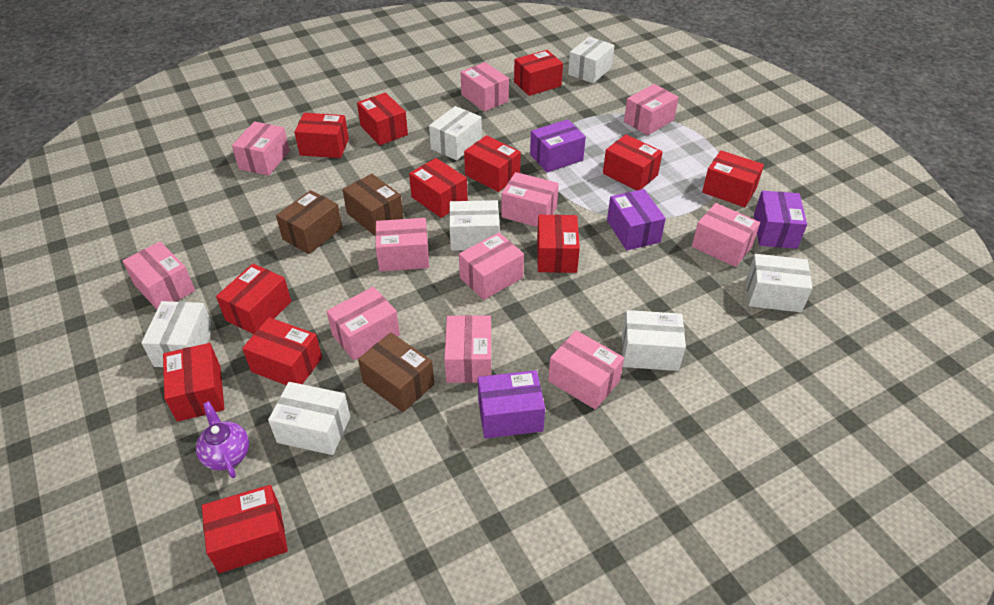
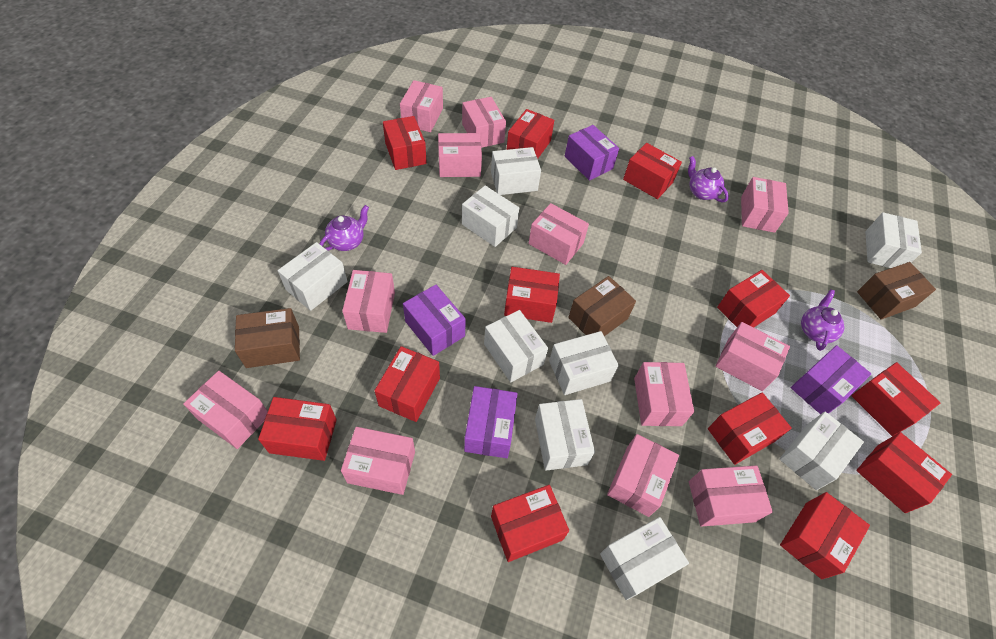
pink box: 11 -> 12
purple teapot: 1 -> 3
white box: 7 -> 9

